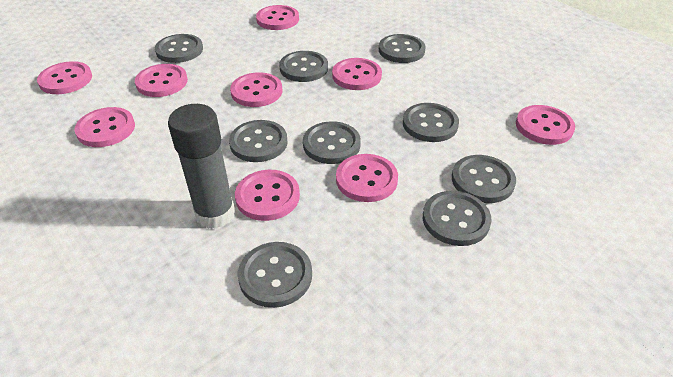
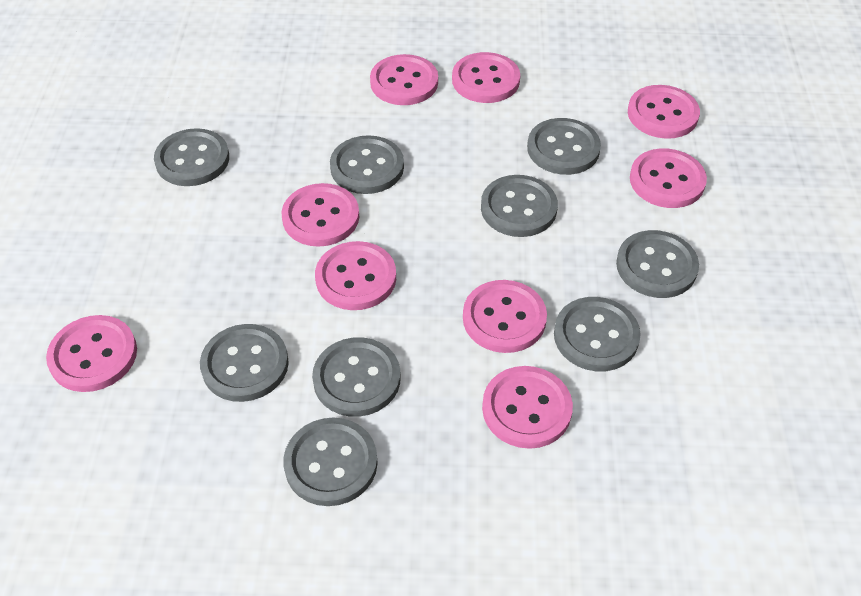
grey glue stick: 1 -> 0

